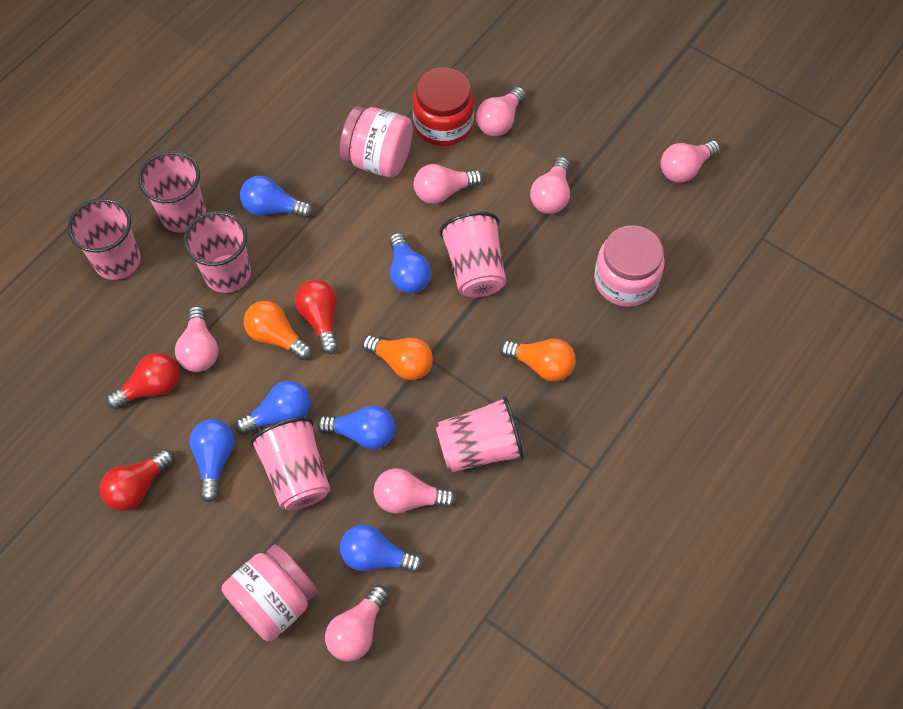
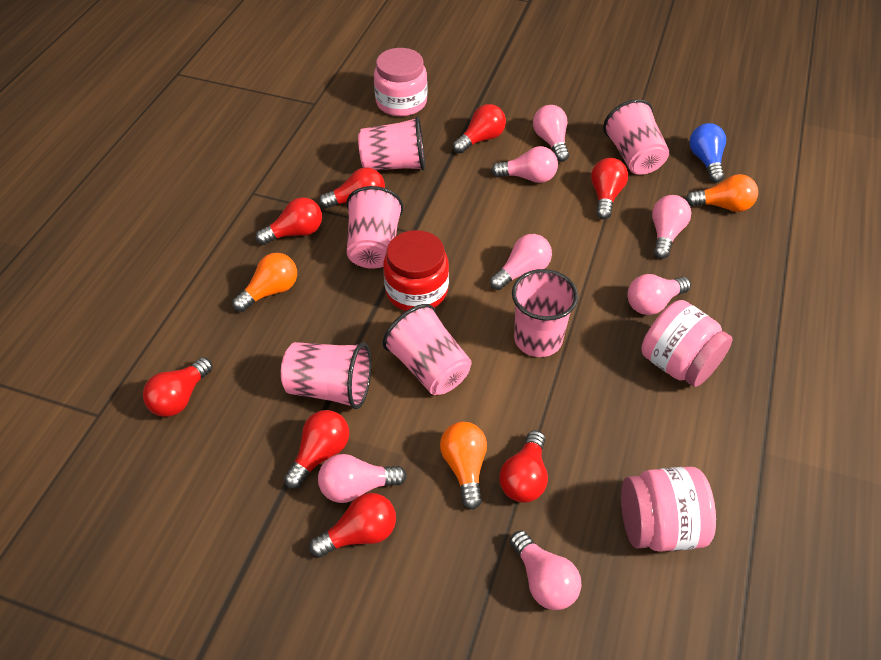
blue light bulb: 6 -> 1
red light bulb: 3 -> 8

